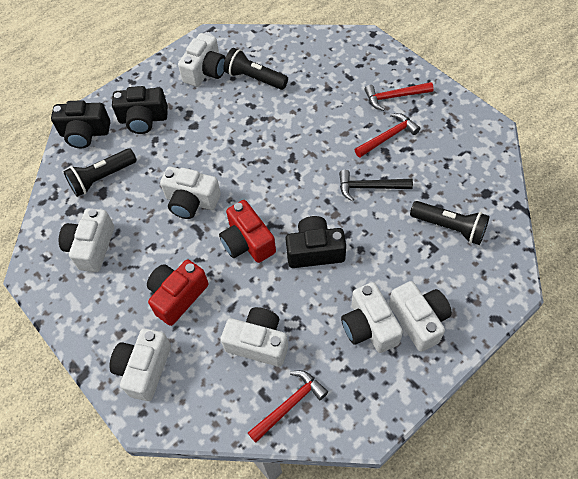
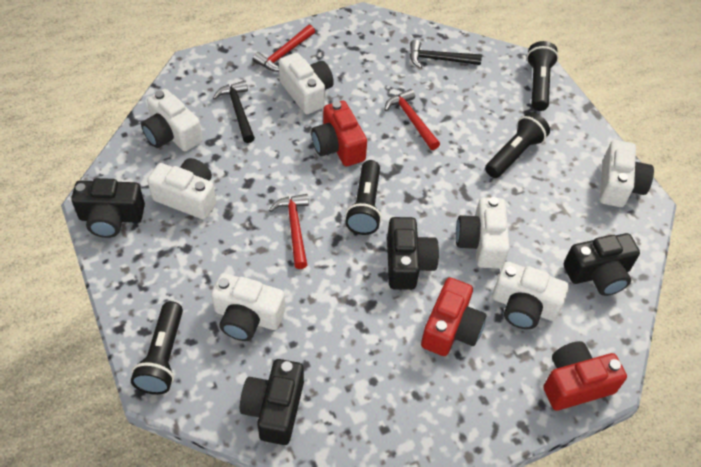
black camera: 3 -> 4
black flashlight: 3 -> 4
black hammer: 1 -> 2
red camera: 2 -> 3

